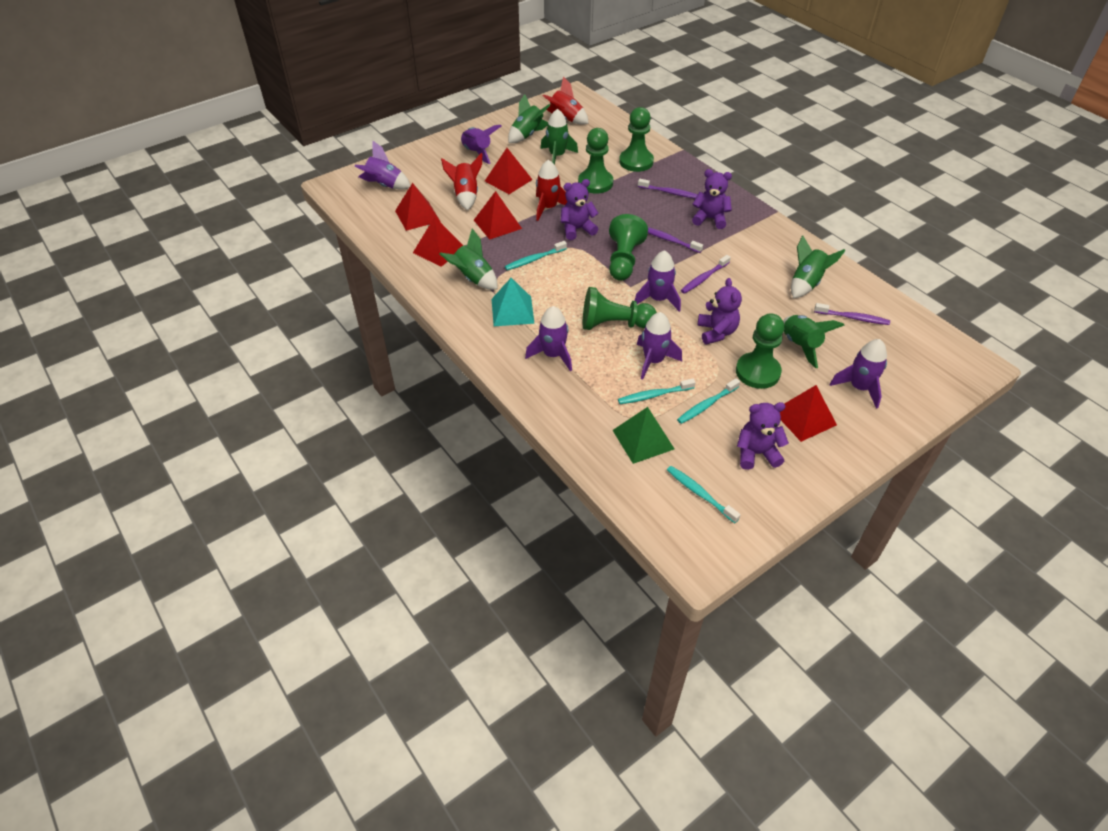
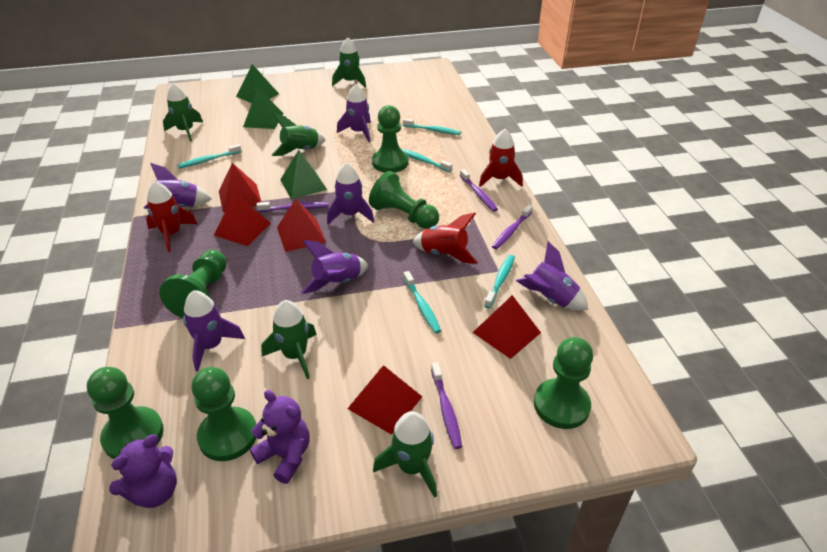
green pawn: 5 -> 6
green pyramid: 1 -> 3
purple teddy bear: 4 -> 2
turquoise pyramid: 1 -> 0
turquoise toothbrush: 4 -> 5

